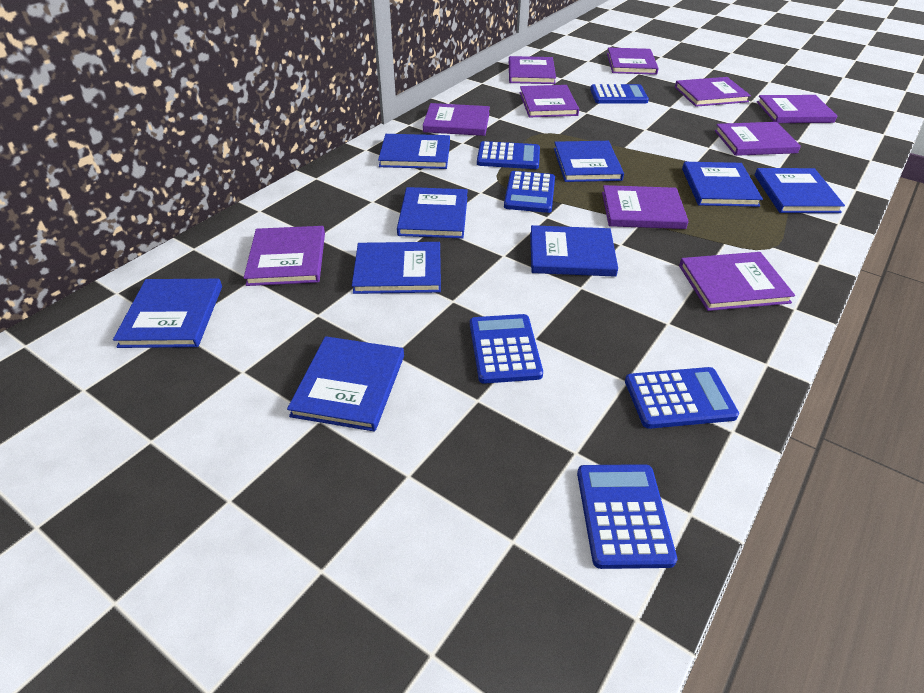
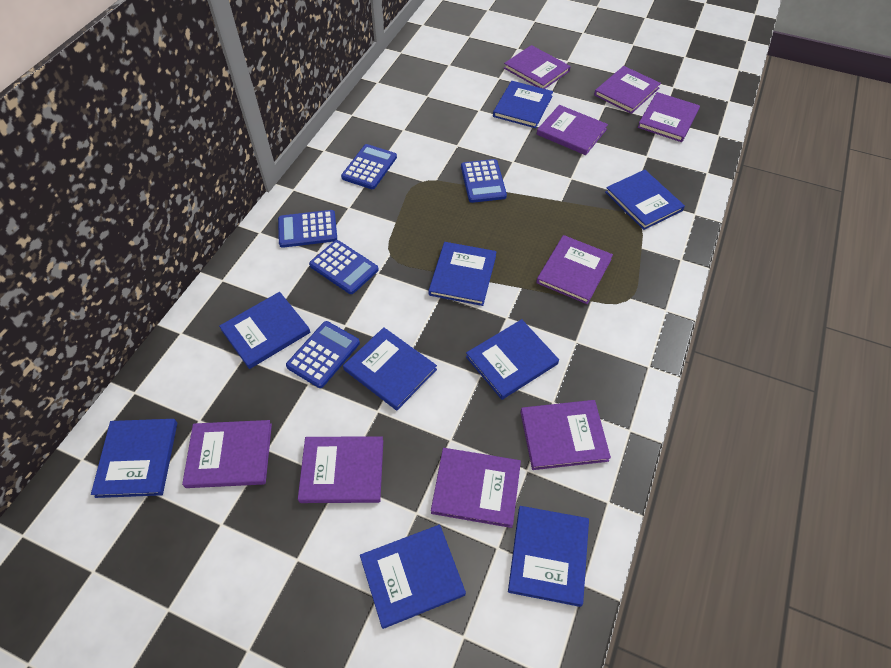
blue calculator: 6 -> 5
purple book: 10 -> 9

